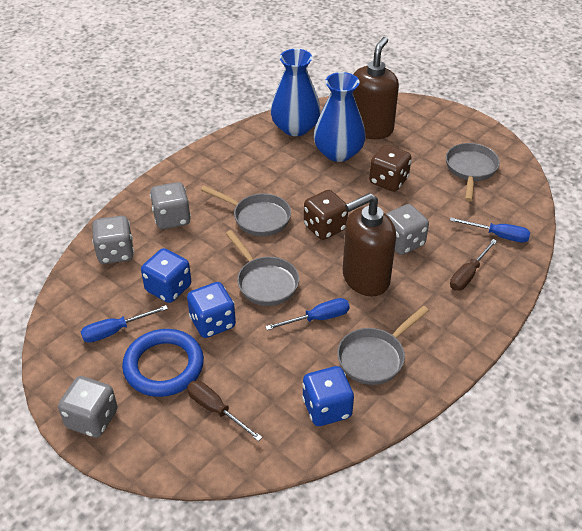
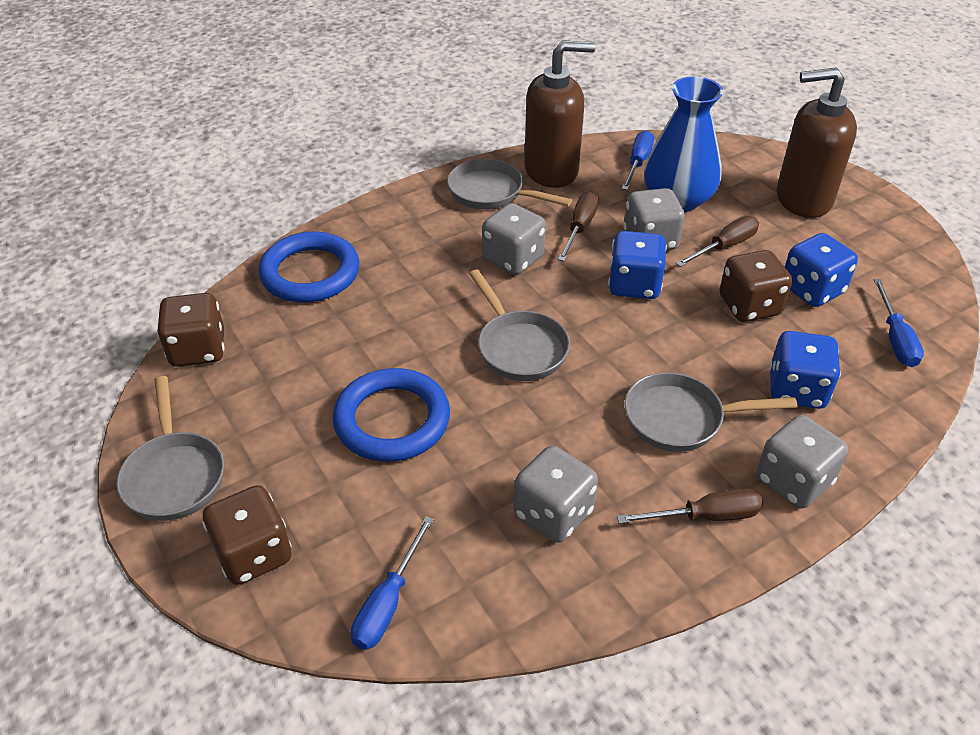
blue ring: 1 -> 2
blue vase: 2 -> 1
brown dice: 2 -> 3
brown screwdriver: 2 -> 3

